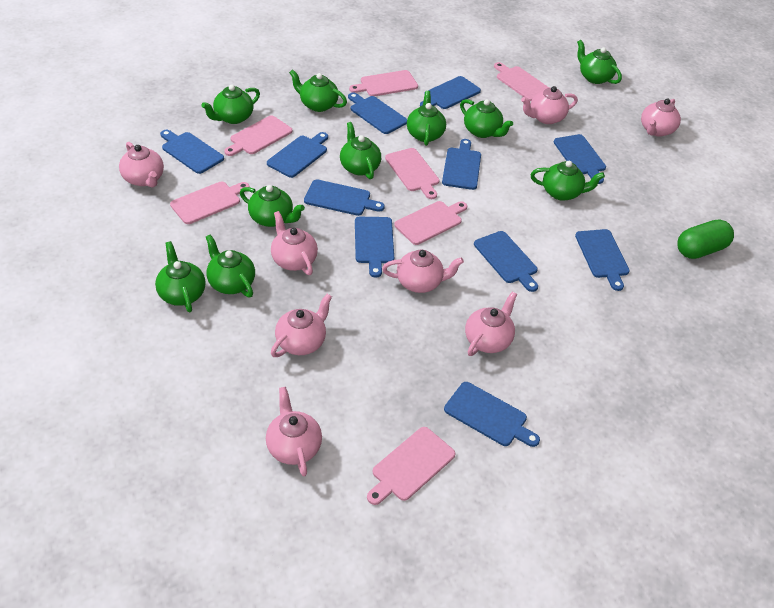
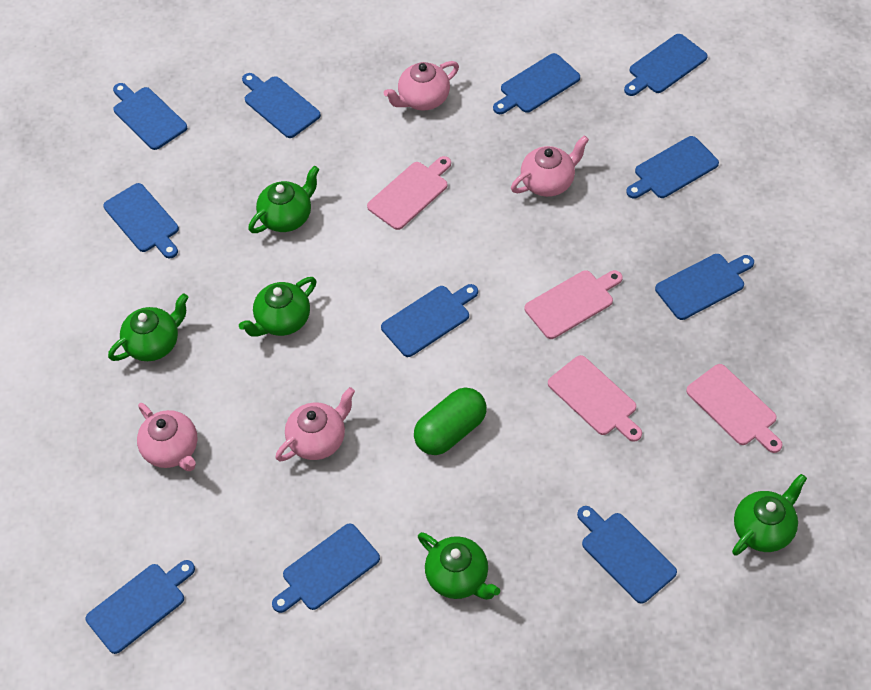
green teapot: 10 -> 5
pink cutting board: 7 -> 4
pink teapot: 8 -> 4

